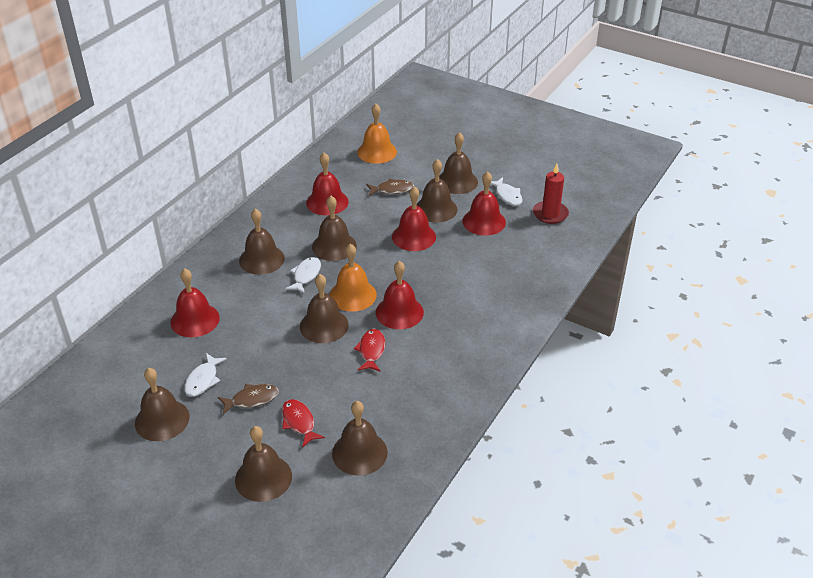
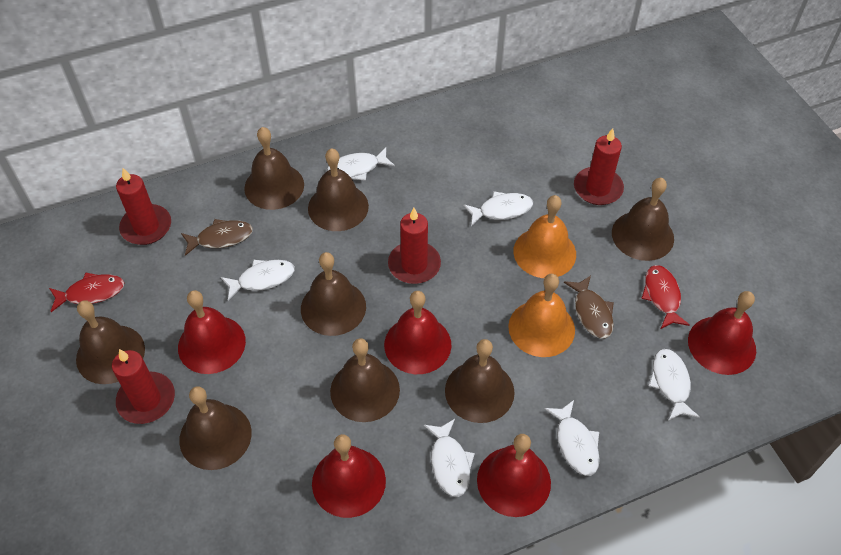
red candle: 1 -> 4
white fish: 3 -> 6

